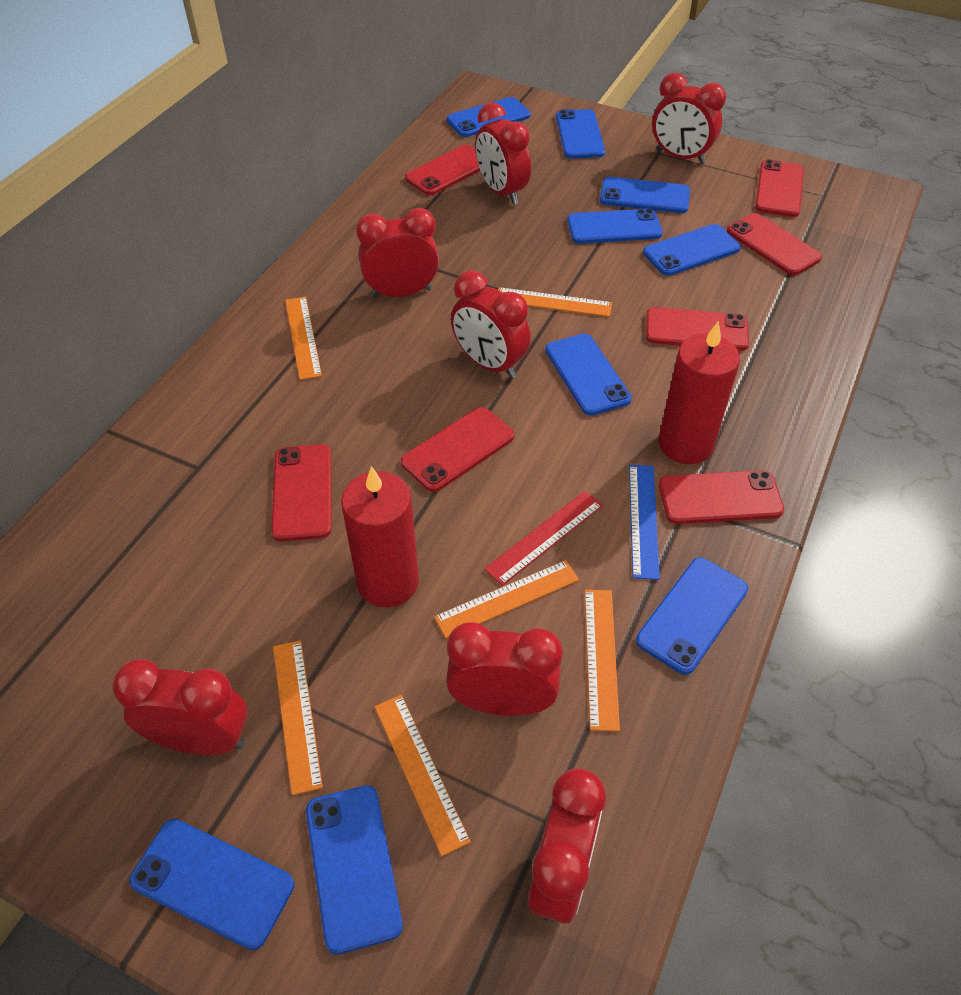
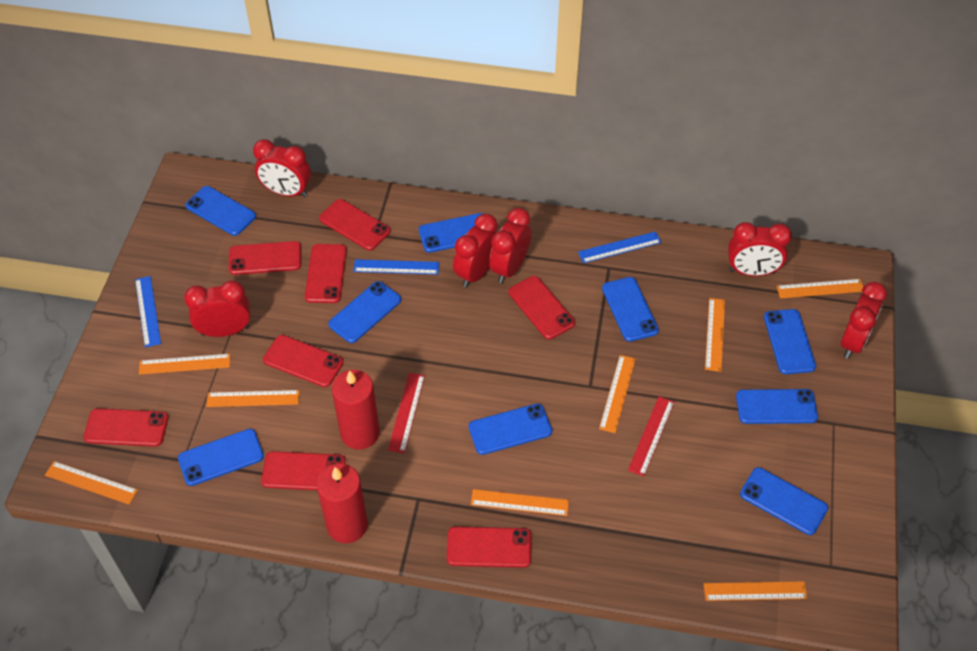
blue ruler: 1 -> 3
orange ruler: 6 -> 8
red clock: 7 -> 6
red phone: 7 -> 8
red ruler: 1 -> 2

